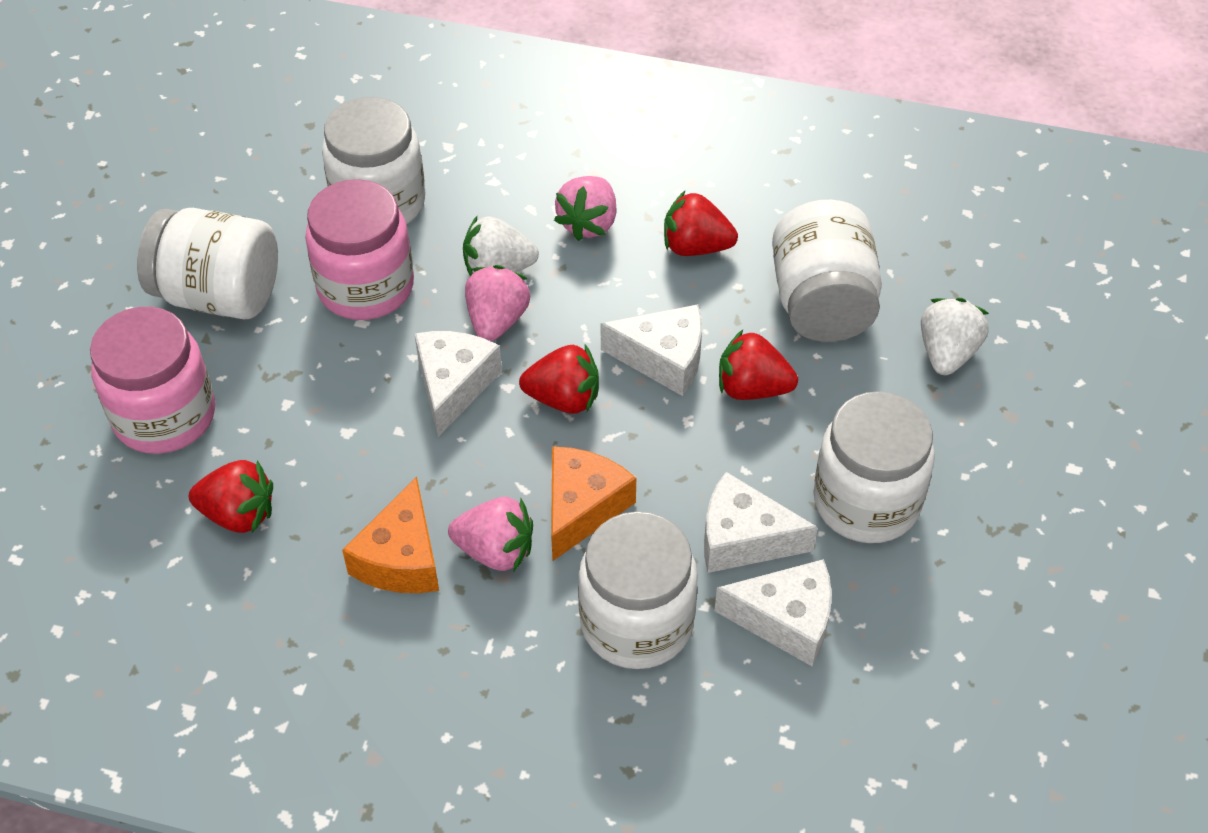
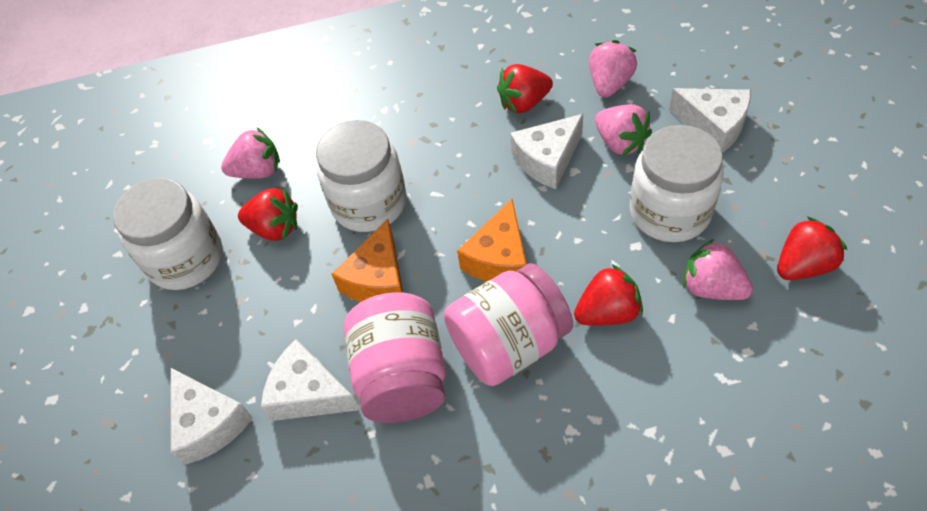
pink strawberry: 3 -> 4
white jar: 5 -> 3
white strawberry: 2 -> 0

